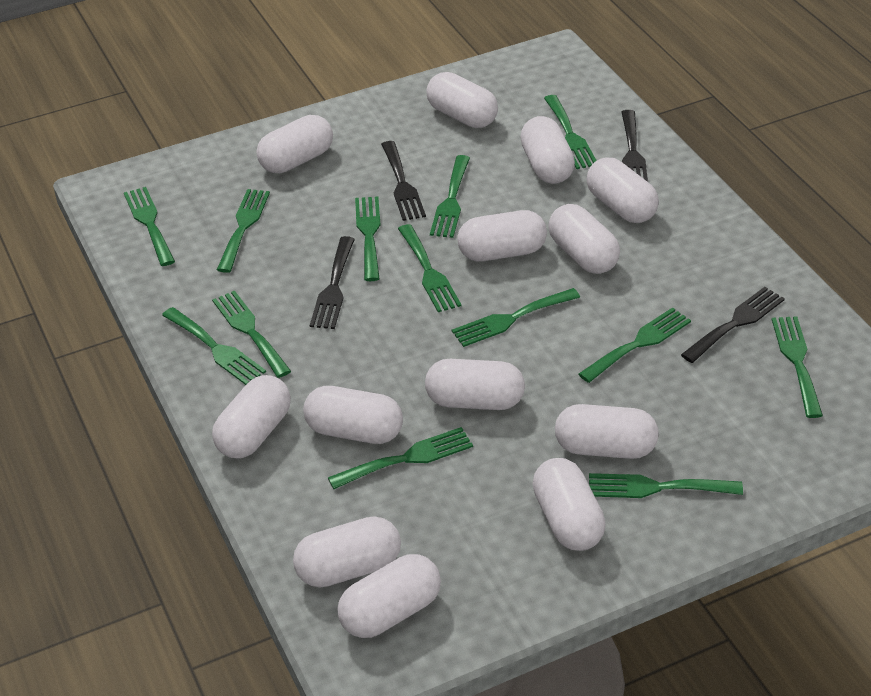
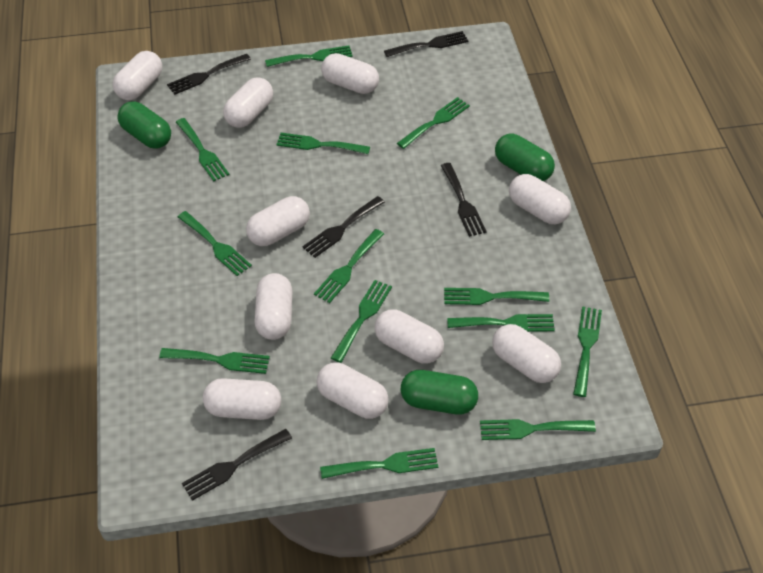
black fork: 4 -> 5
green capsule: 0 -> 3
white capsule: 13 -> 10

